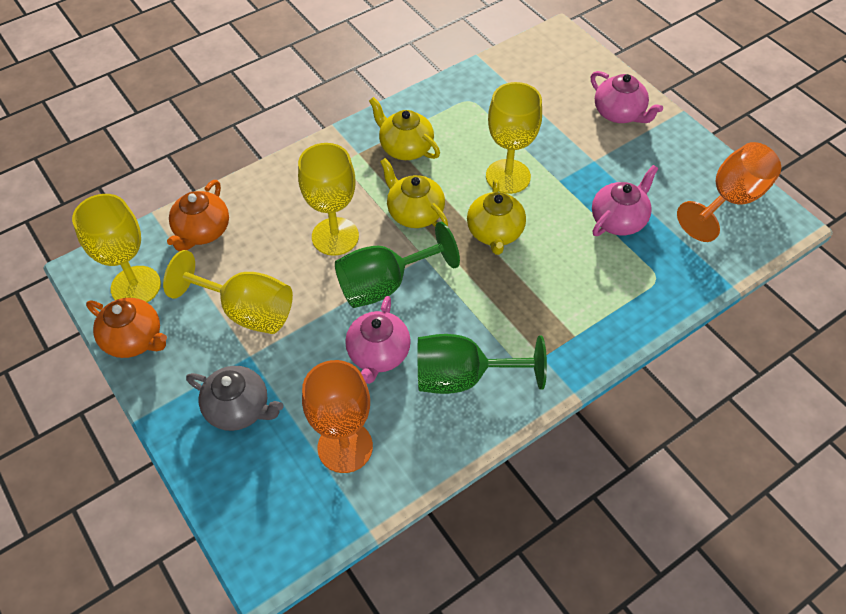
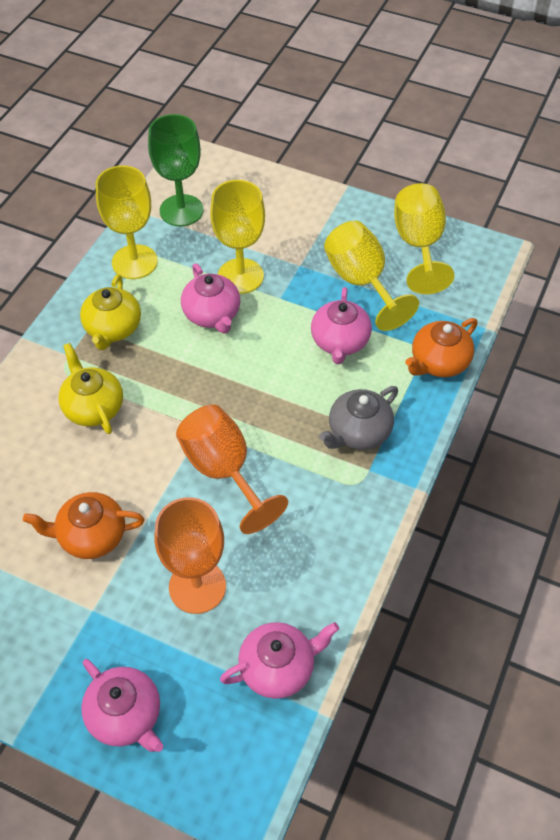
green goblet: 2 -> 1
pink teapot: 3 -> 4
yellow teapot: 3 -> 2

